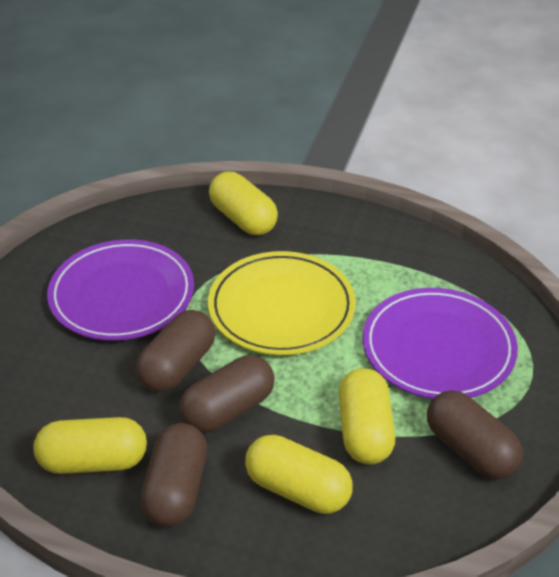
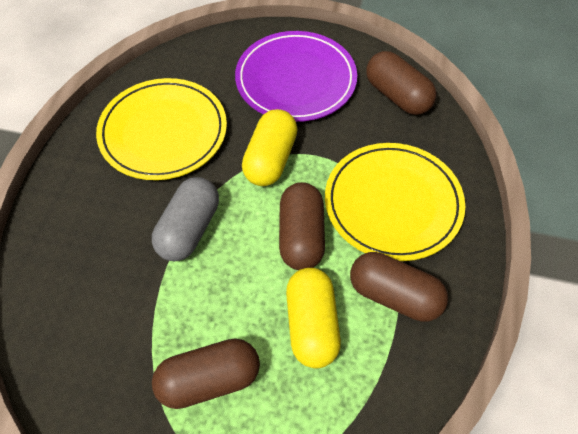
grey capsule: 0 -> 1
purple plate: 2 -> 1
yellow capsule: 4 -> 2
yellow plate: 1 -> 2

